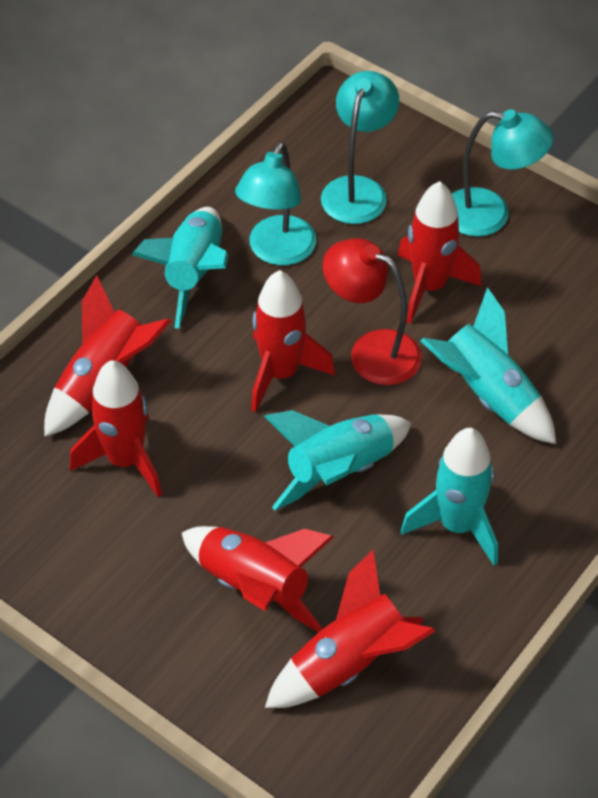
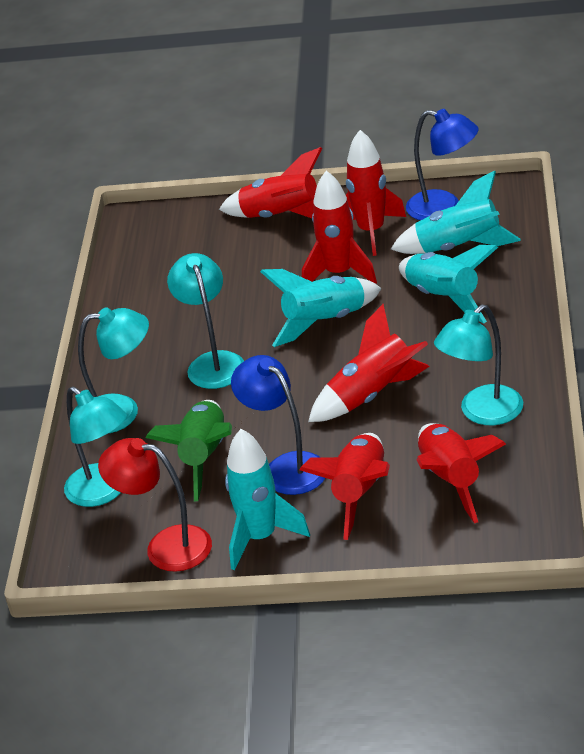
blue lamp: 0 -> 2
green rocket: 0 -> 1
turquoise lamp: 3 -> 4

